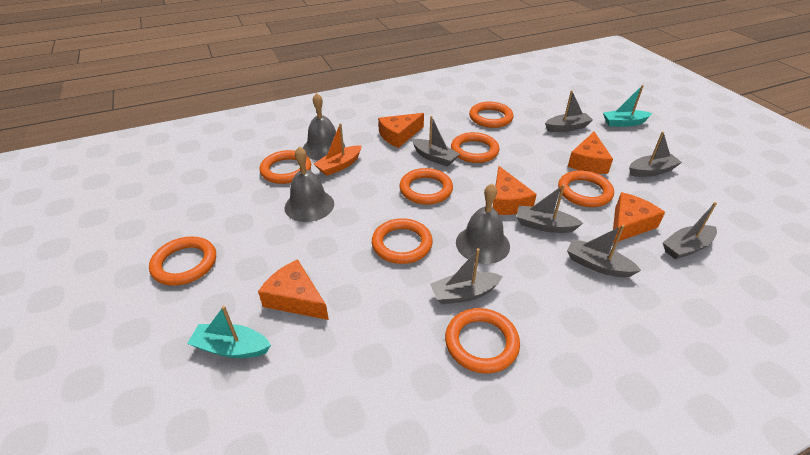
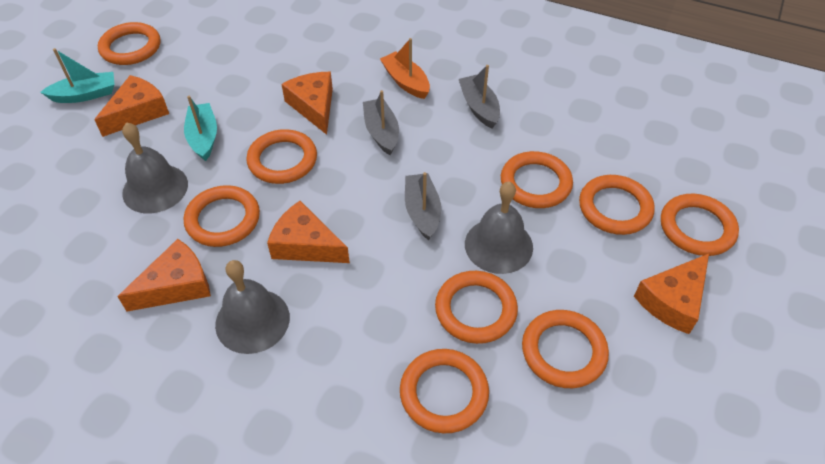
grey boat: 7 -> 3
orange ring: 8 -> 9

